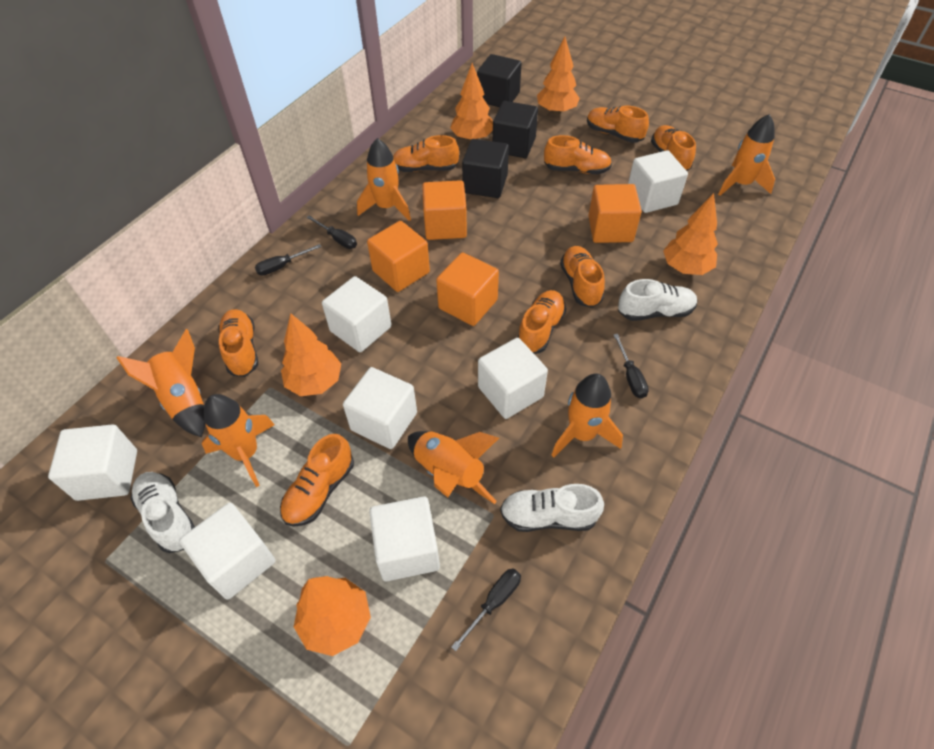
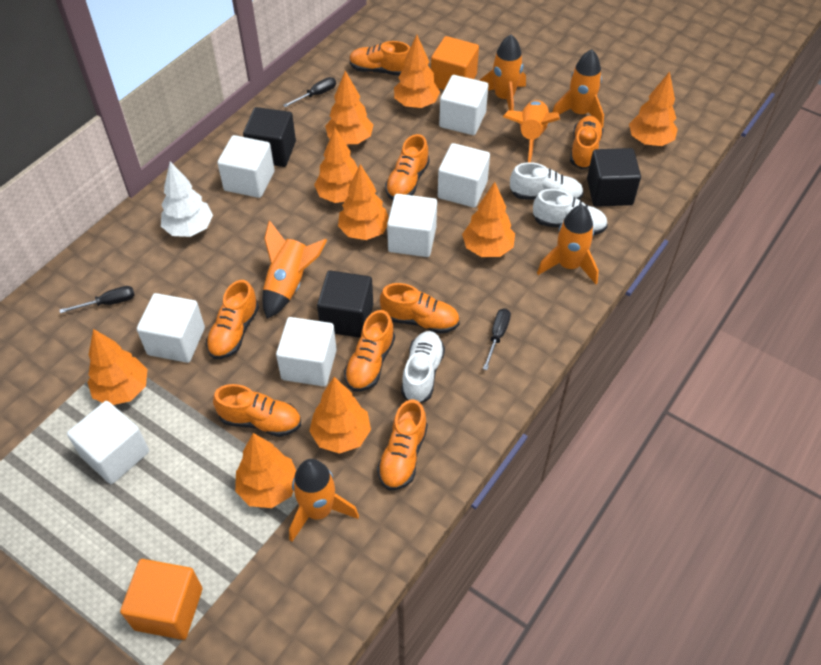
black screwdriver: 4 -> 3
orange cube: 4 -> 2
orange tree: 5 -> 9
white tree: 0 -> 1

